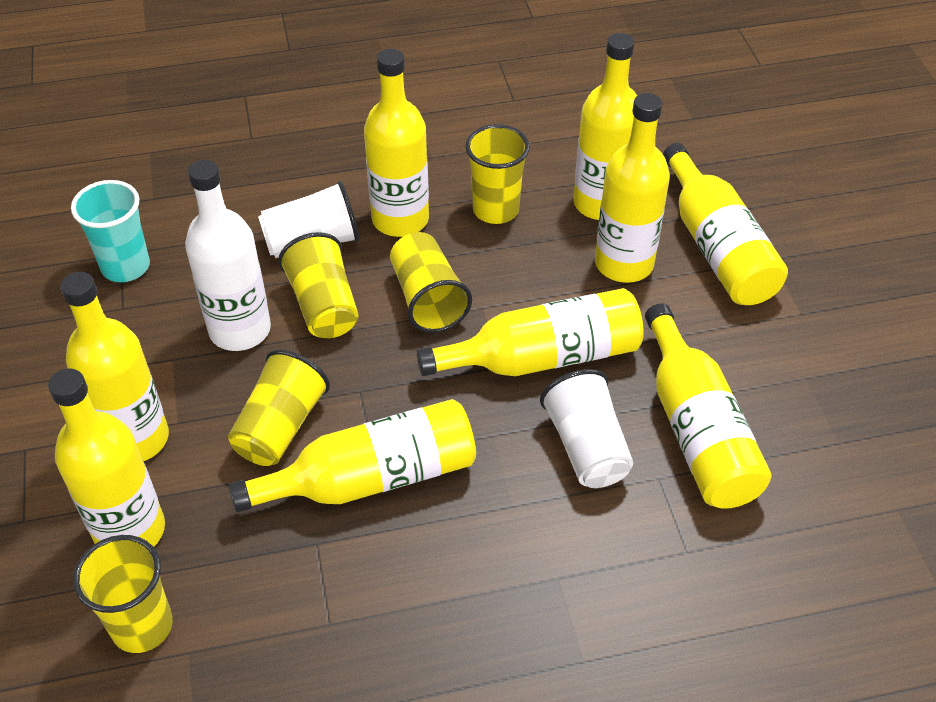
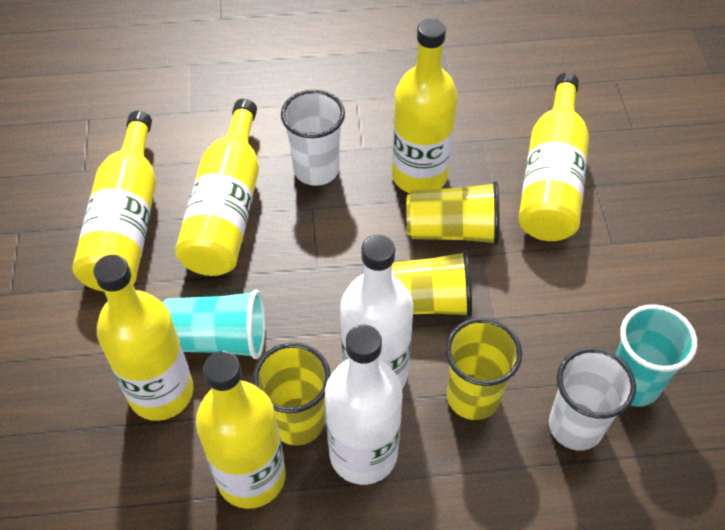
turquoise cup: 1 -> 2
white bottle: 1 -> 2
yellow bottle: 9 -> 6
yellow cup: 5 -> 4

